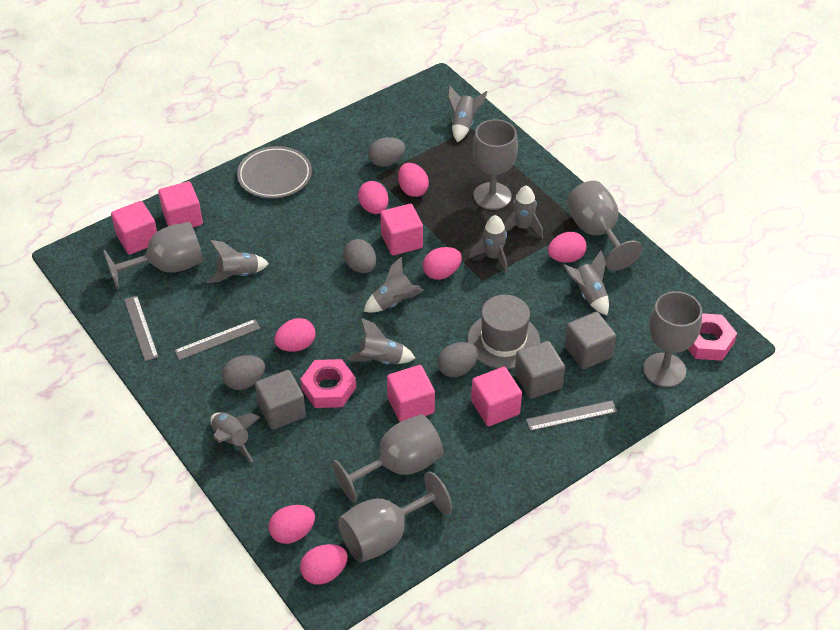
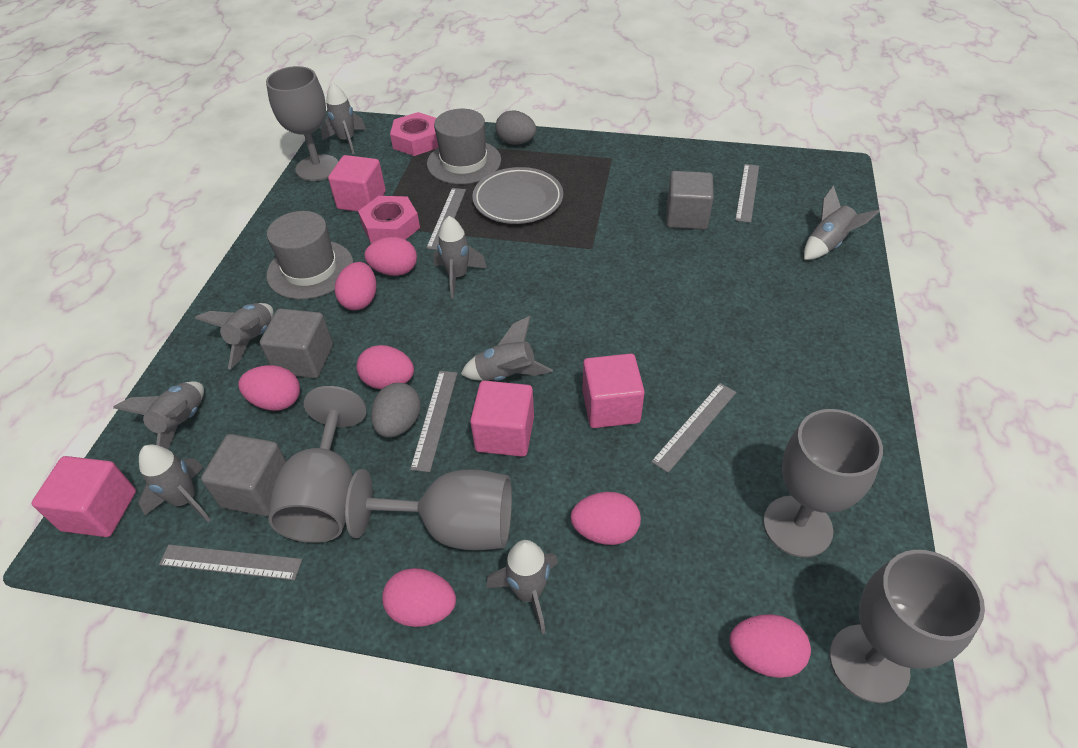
grey egg: 4 -> 2
grey goblet: 6 -> 5
grey hat: 1 -> 2
grey ruler: 3 -> 5
pink cube: 5 -> 4

